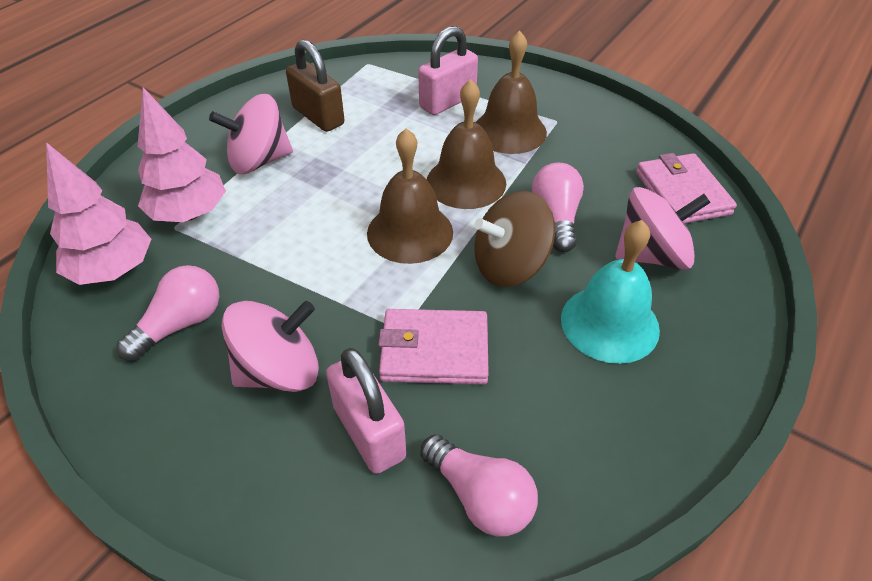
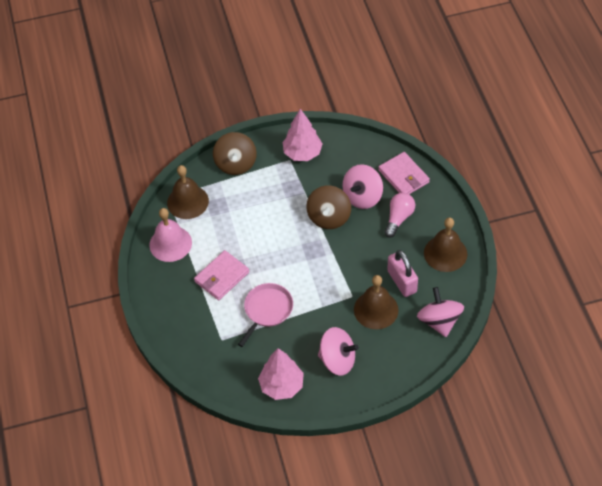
brown padlock: 1 -> 0
brown spinning top: 1 -> 2
pink bell: 0 -> 1
pink light bulb: 3 -> 1
pink padlock: 2 -> 1
pink pan: 0 -> 1
turquoise bell: 1 -> 0

